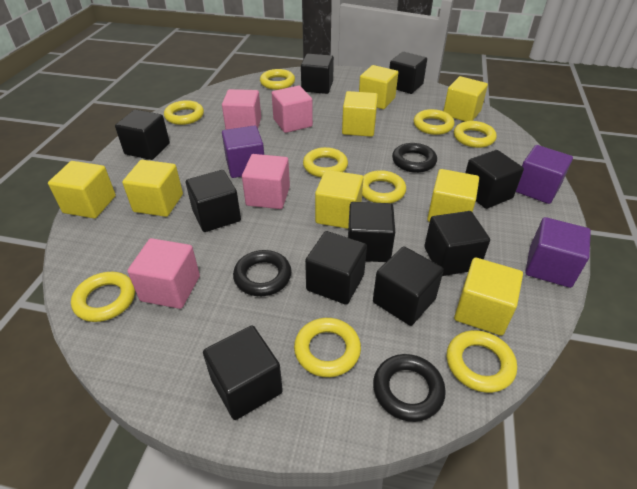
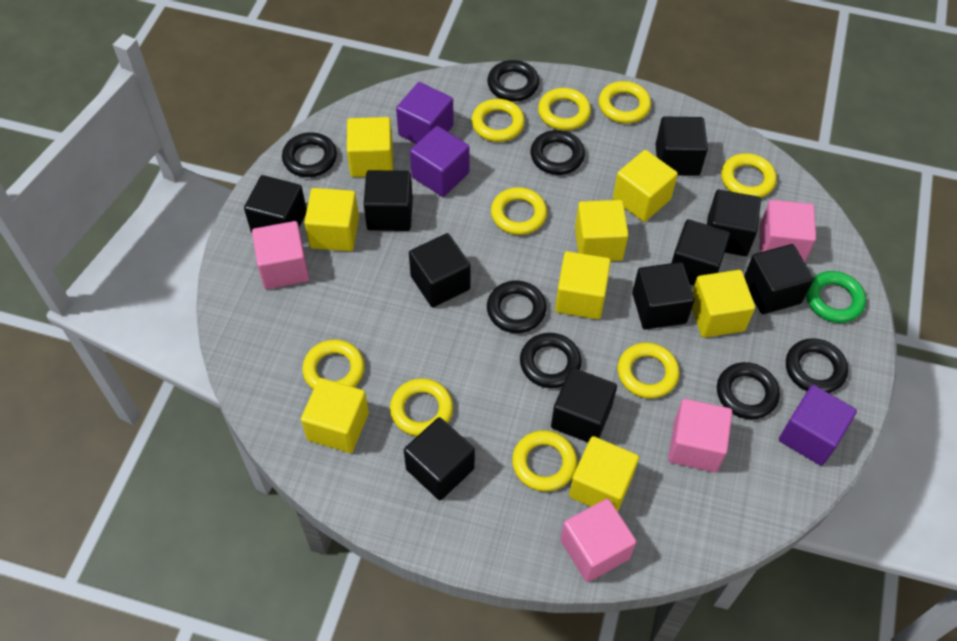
black ring: 3 -> 7
green ring: 0 -> 1

